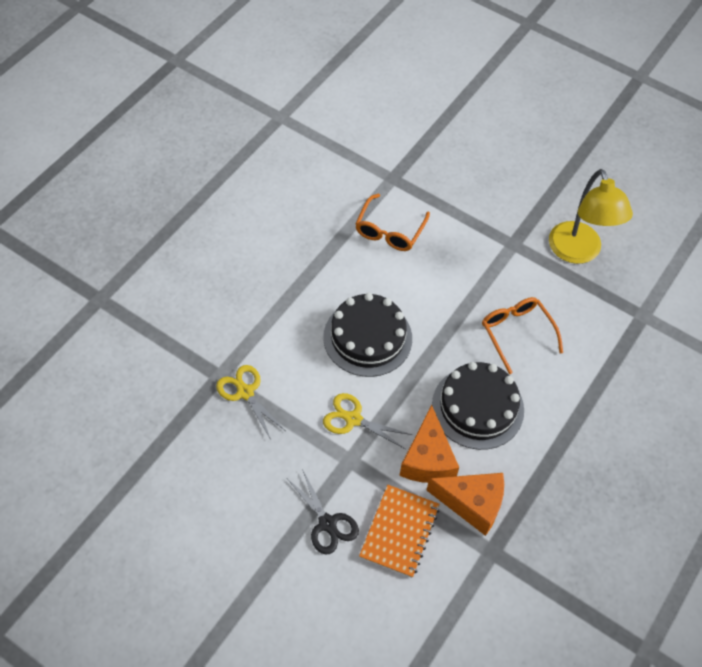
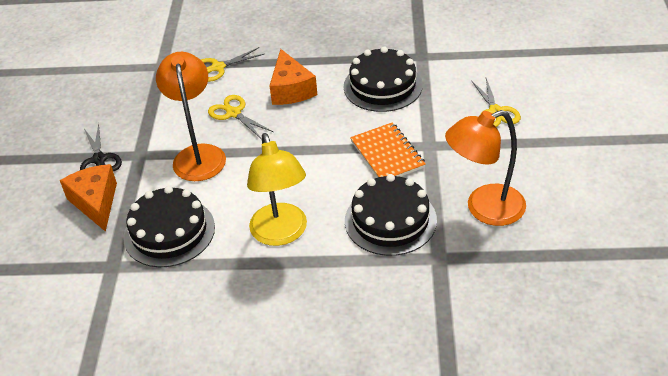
black cake: 2 -> 3
orange glasses: 2 -> 0
orange lamp: 0 -> 2
yellow scissors: 2 -> 3

